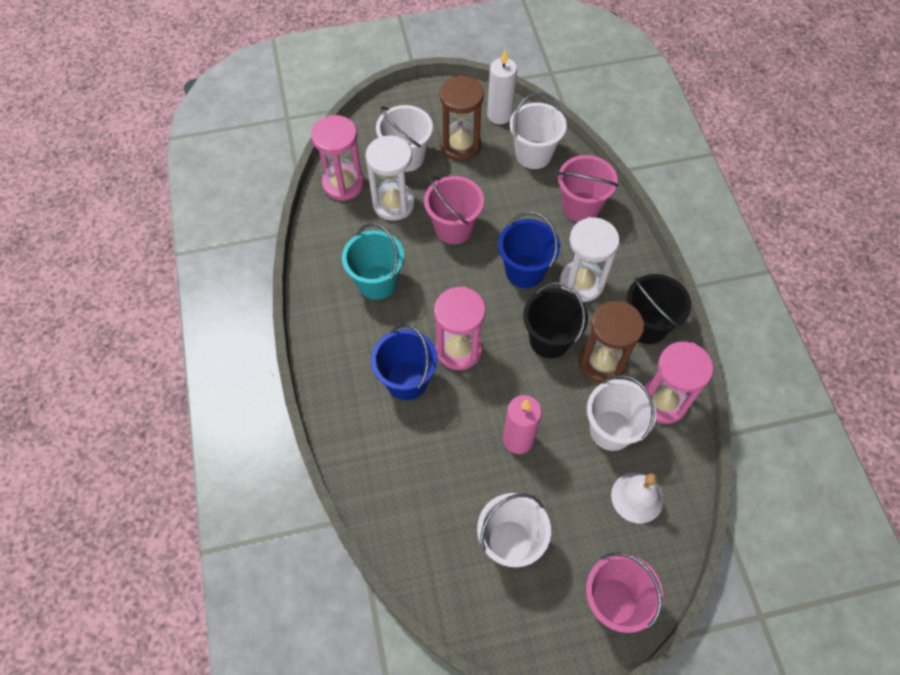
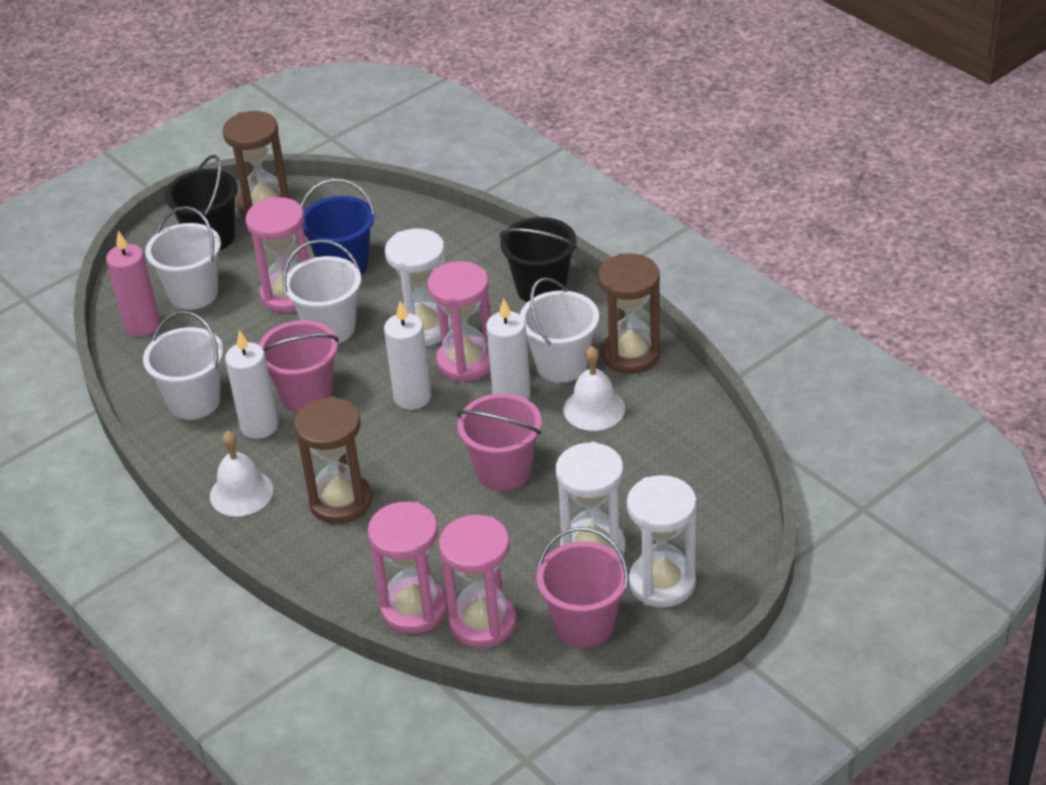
blue bucket: 2 -> 1
brown hourglass: 2 -> 3
pink hourglass: 3 -> 4
turquoise bucket: 1 -> 0
white bell: 1 -> 2
white candle: 1 -> 3
white hourglass: 2 -> 3

